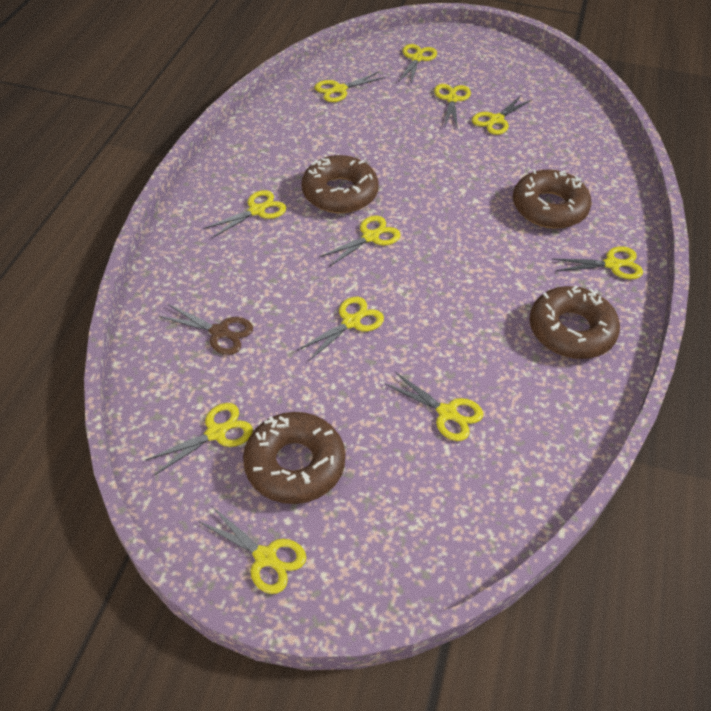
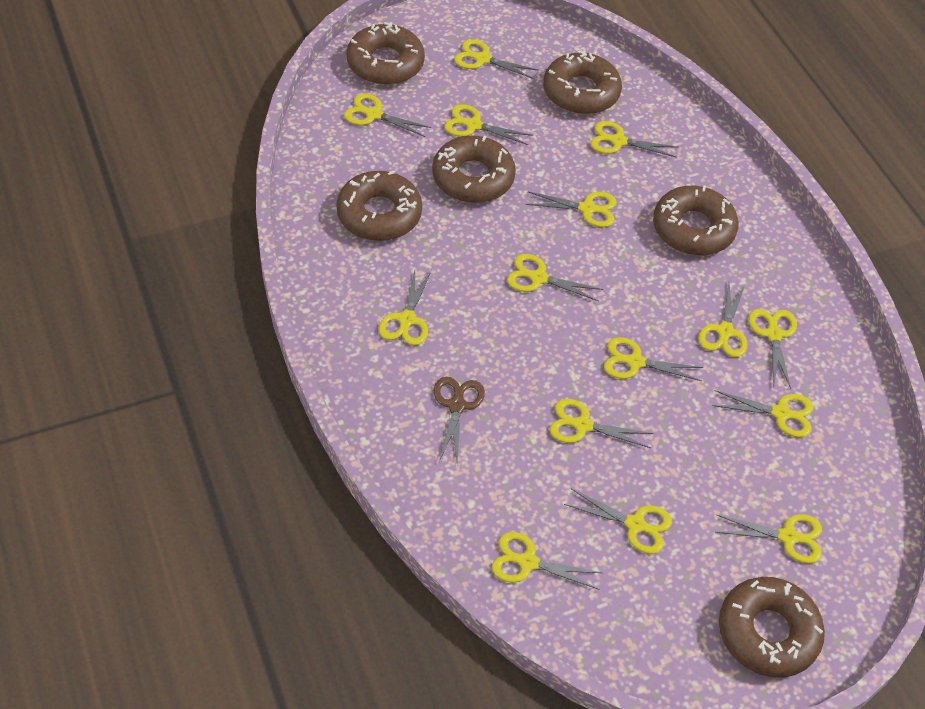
brown donut: 4 -> 6
yellow scissors: 11 -> 15

